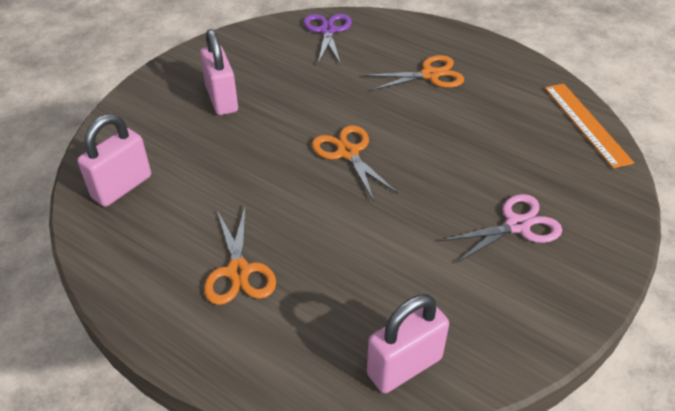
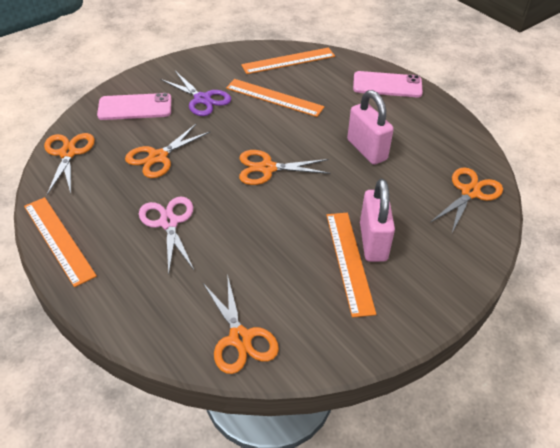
orange ruler: 1 -> 4
orange scissors: 3 -> 5
pink padlock: 3 -> 2
pink phone: 0 -> 2

